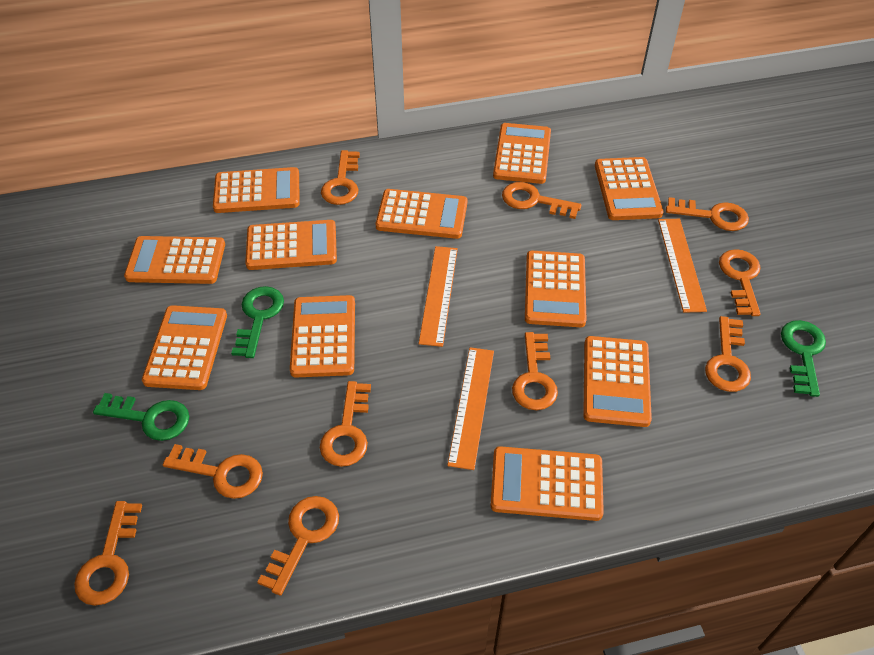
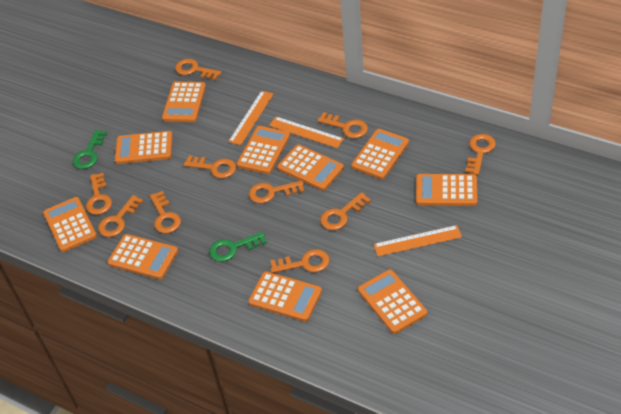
green key: 3 -> 2
orange calculator: 11 -> 10

